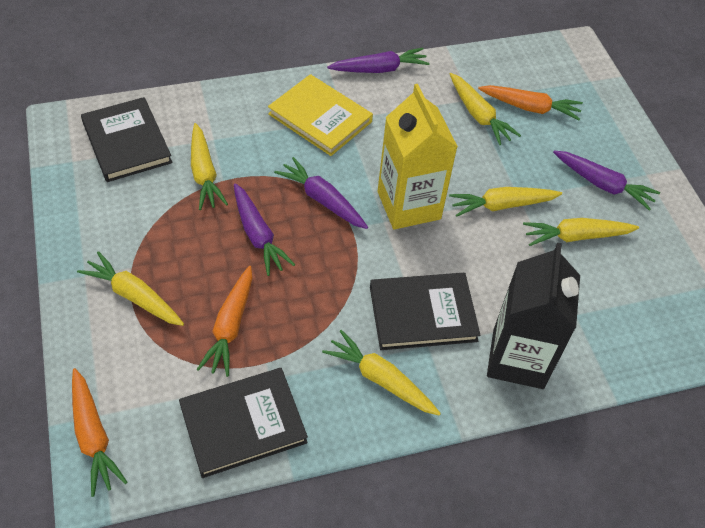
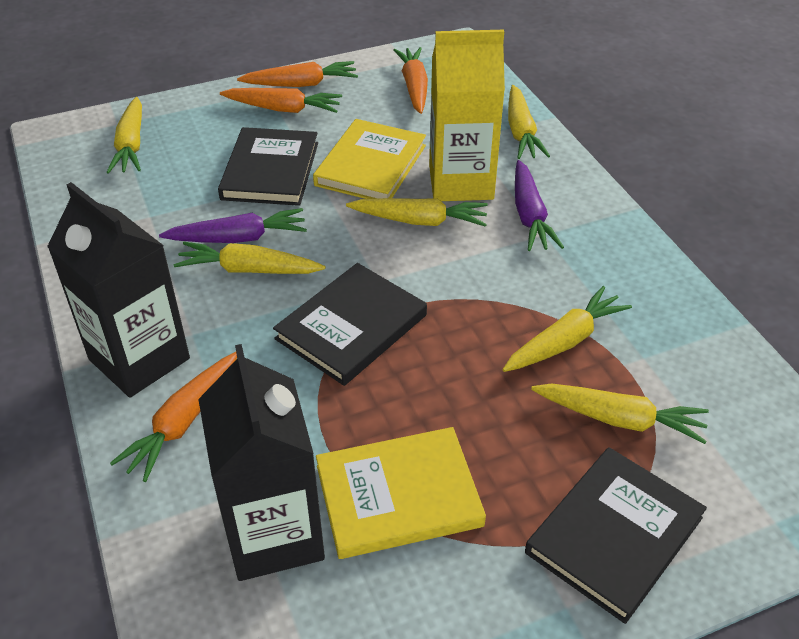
black carton: 1 -> 2
orange carrot: 3 -> 4
purple carrot: 4 -> 2
yellow book: 1 -> 2

